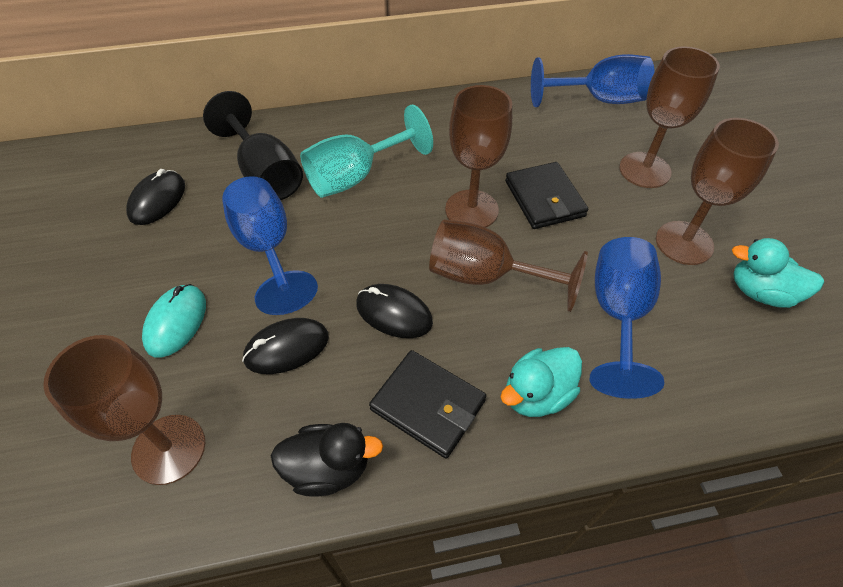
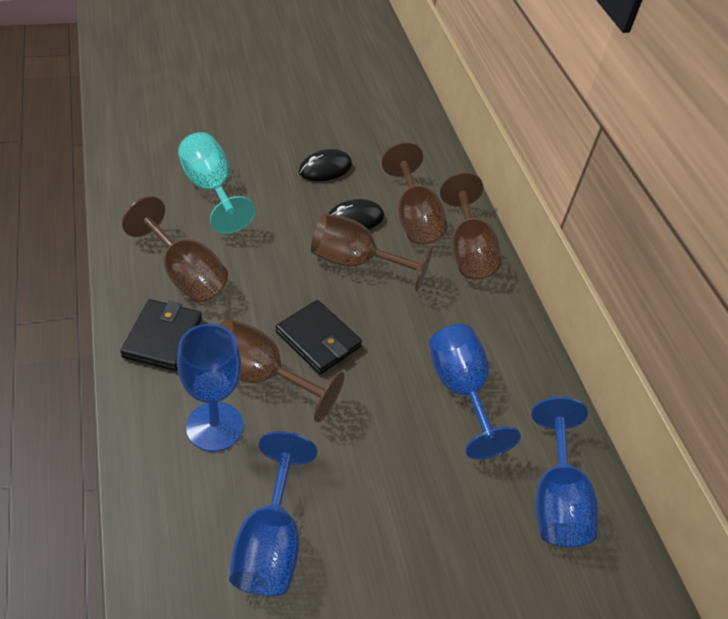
black duck: 1 -> 0
black goblet: 1 -> 0
black mouse: 3 -> 2
blue goblet: 3 -> 4
turquoise duck: 2 -> 0
turquoise mouse: 1 -> 0

